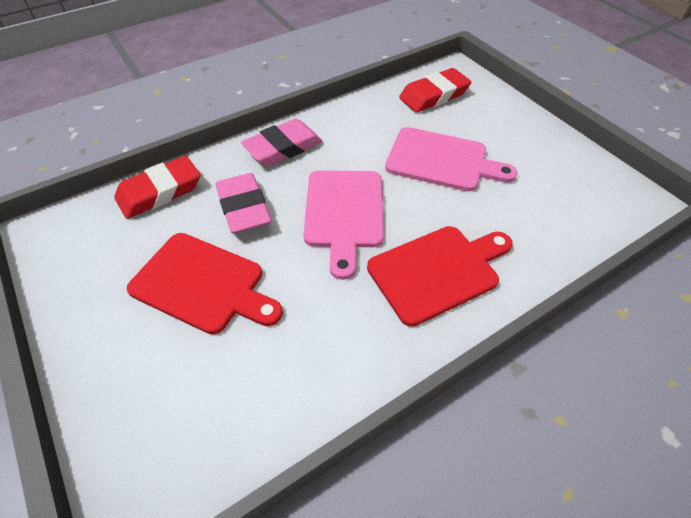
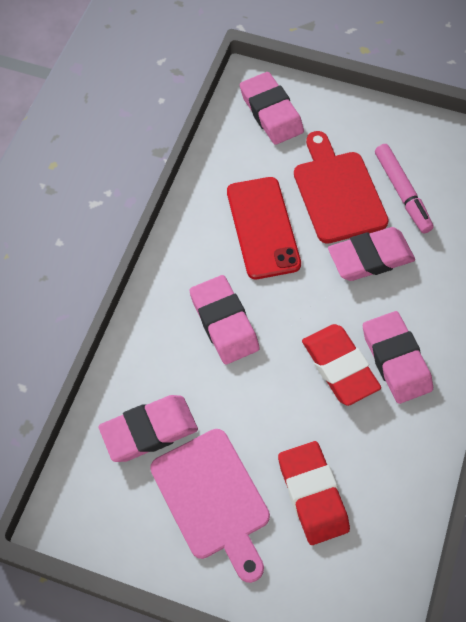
pink cutting board: 2 -> 1
pink eraser: 2 -> 5
pink marker: 0 -> 1
red cutting board: 2 -> 1
red phone: 0 -> 1

